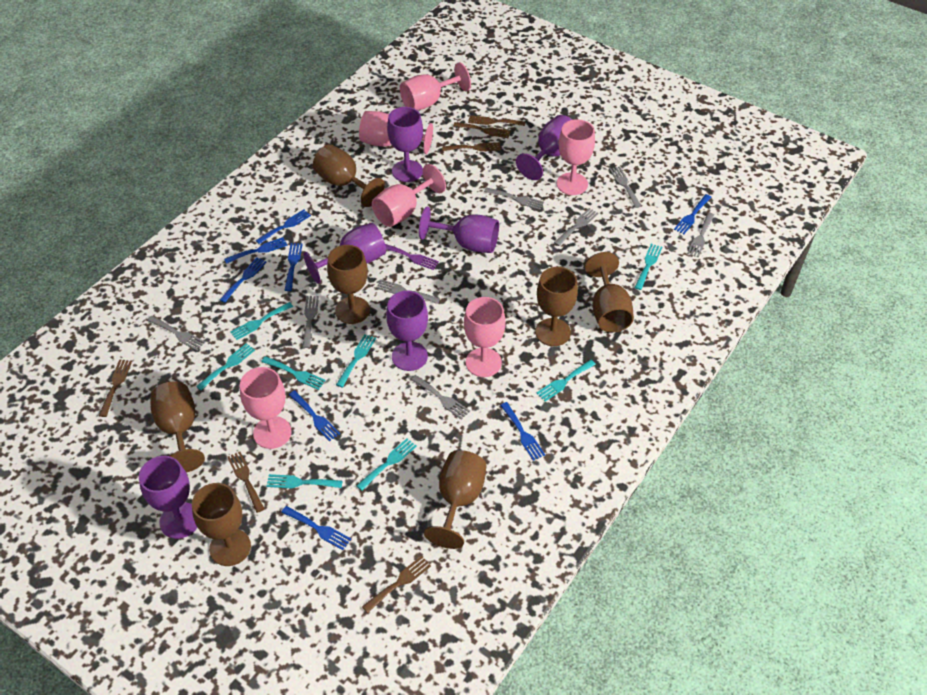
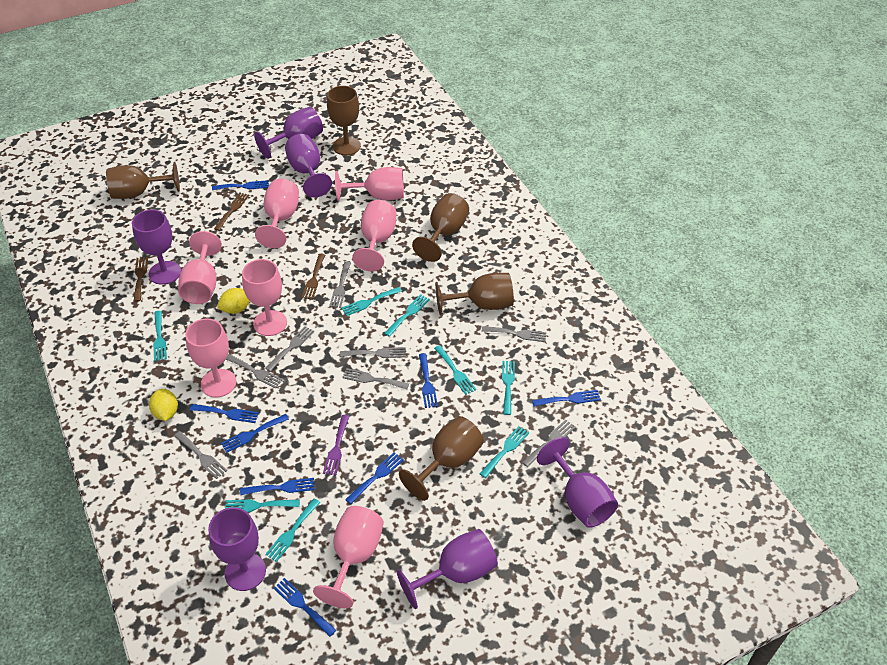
brown fork: 6 -> 3
brown goblet: 7 -> 5
pink goblet: 6 -> 7
yellow lemon: 0 -> 2

